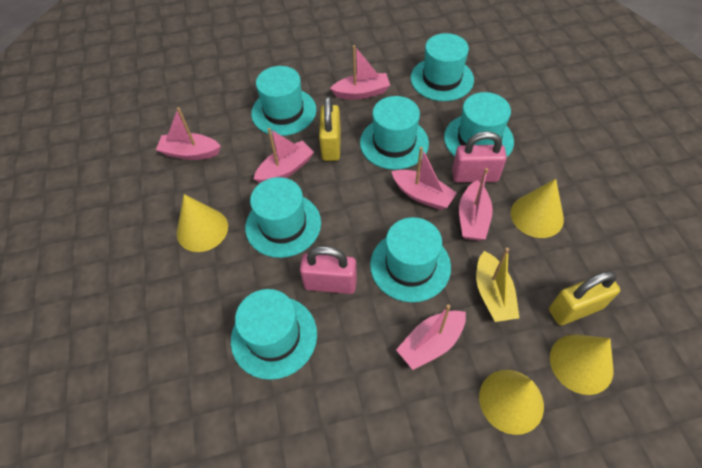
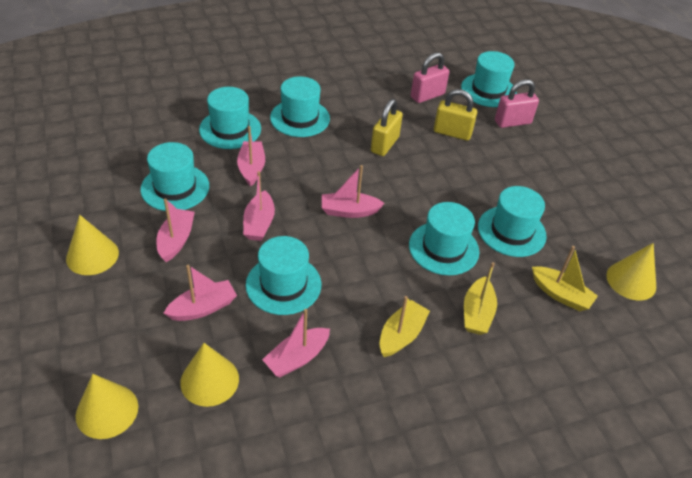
yellow boat: 1 -> 3

